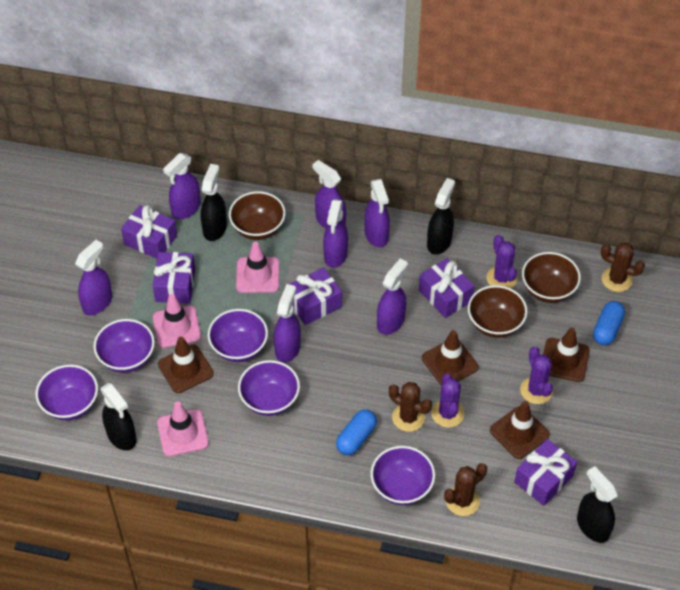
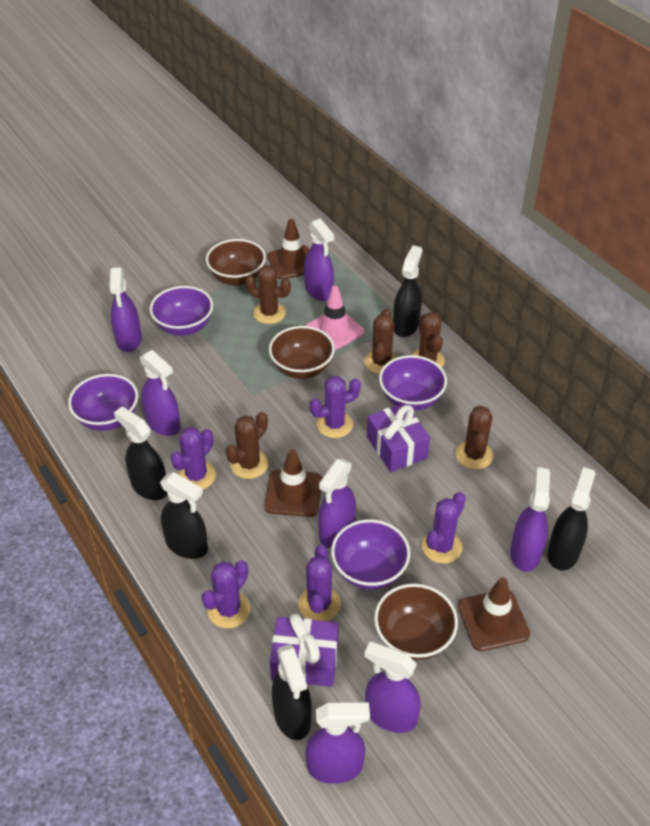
black spray bottle: 4 -> 5
blue capsule: 2 -> 0
brown cactus: 3 -> 5
brown traffic cone: 4 -> 3
pink traffic cone: 3 -> 1
purple bowl: 5 -> 4
purple cactus: 3 -> 5
purple gift: 5 -> 2

